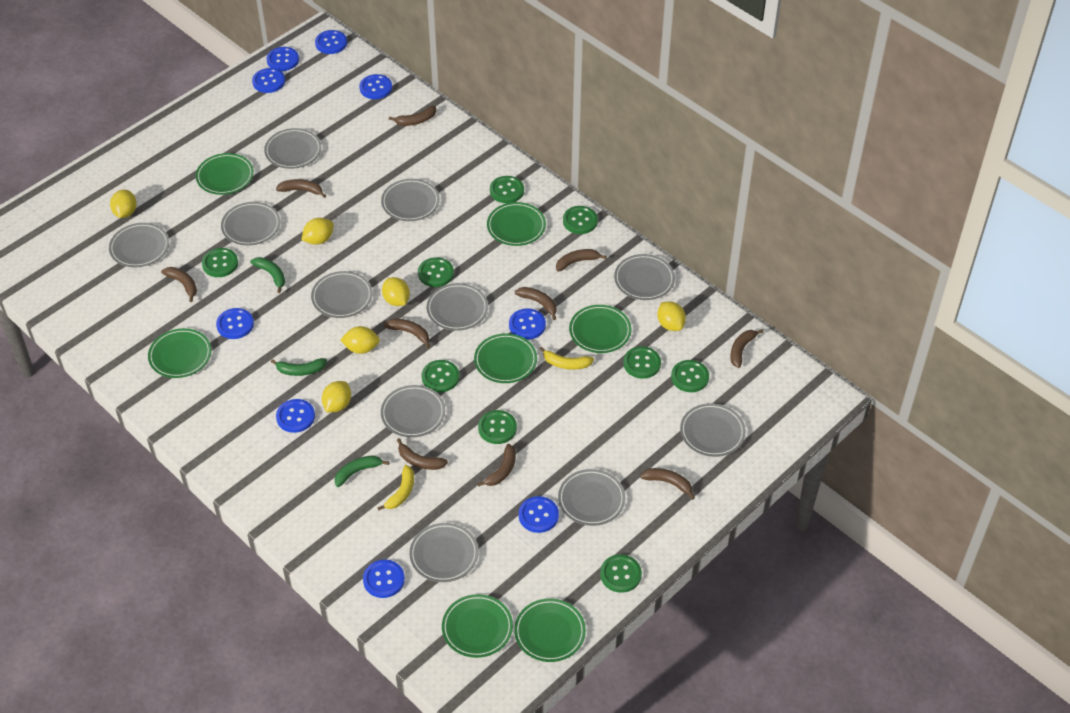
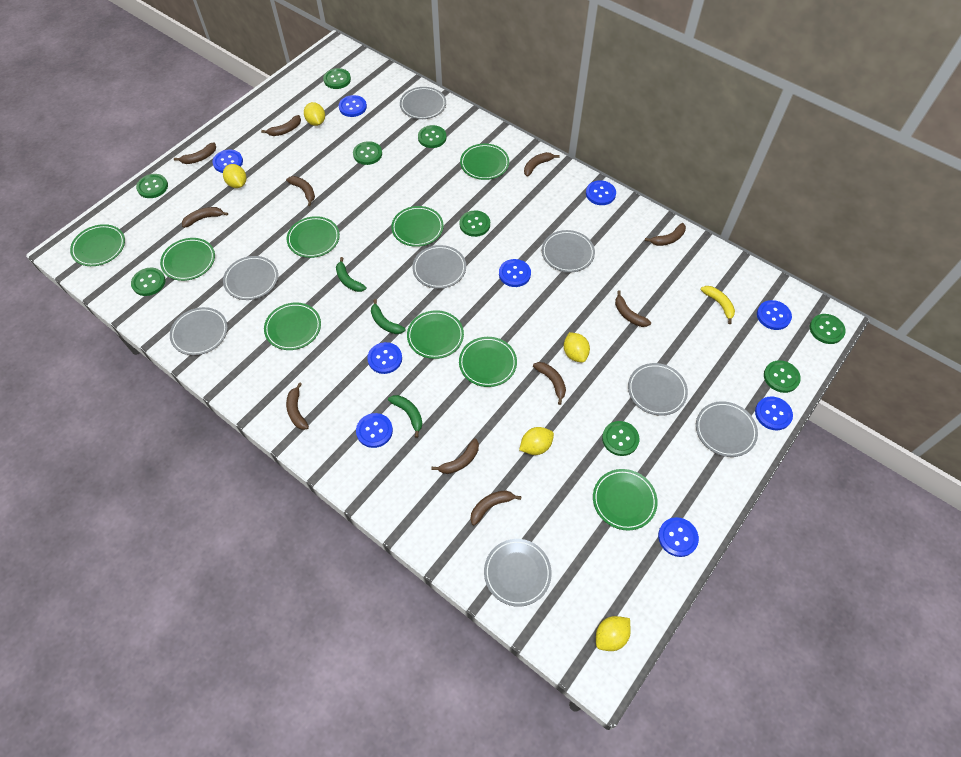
brown banana: 10 -> 11
green plate: 7 -> 9
grey plate: 11 -> 8
yellow banana: 2 -> 1
yellow lemon: 6 -> 5

